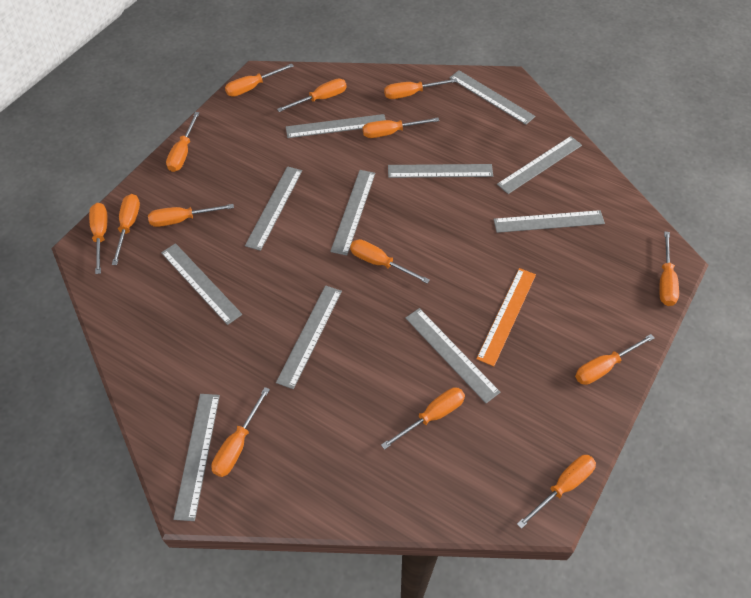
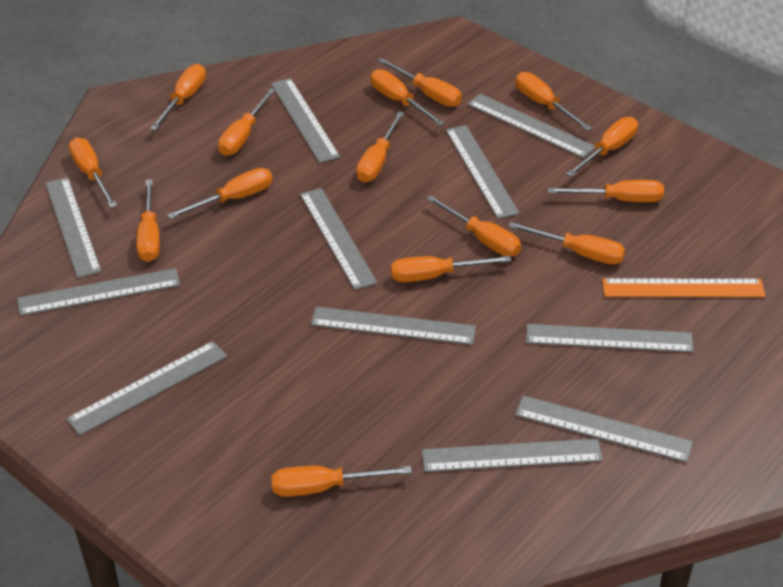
orange screwdriver: 14 -> 15

